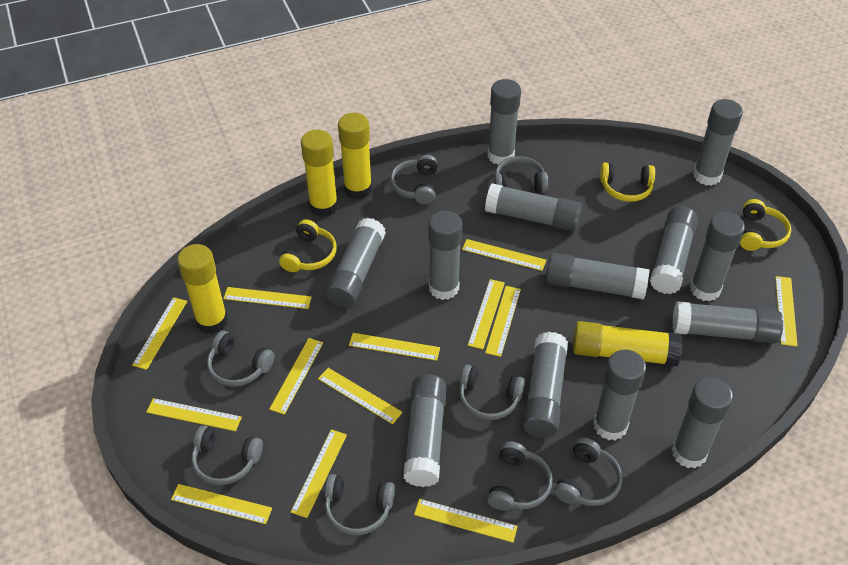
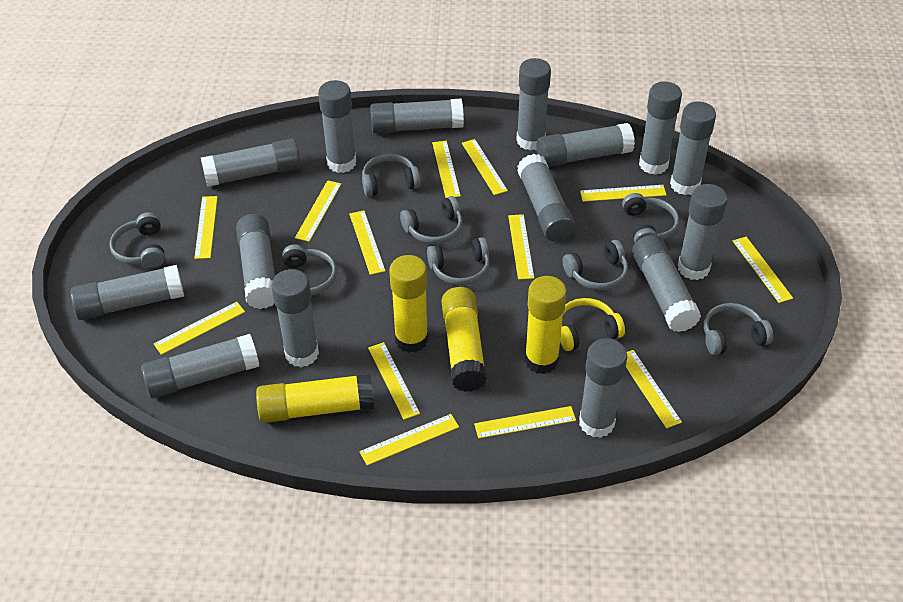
grey glue stick: 13 -> 15
yellow headphones: 3 -> 1

